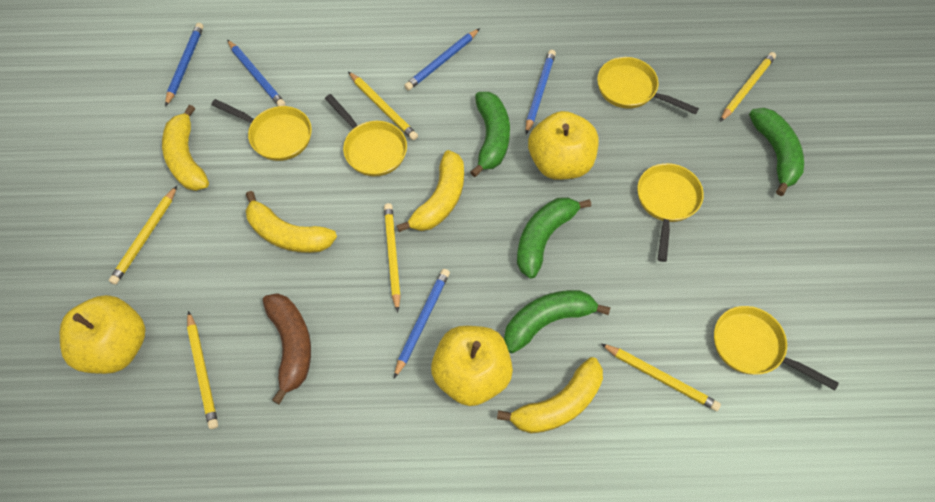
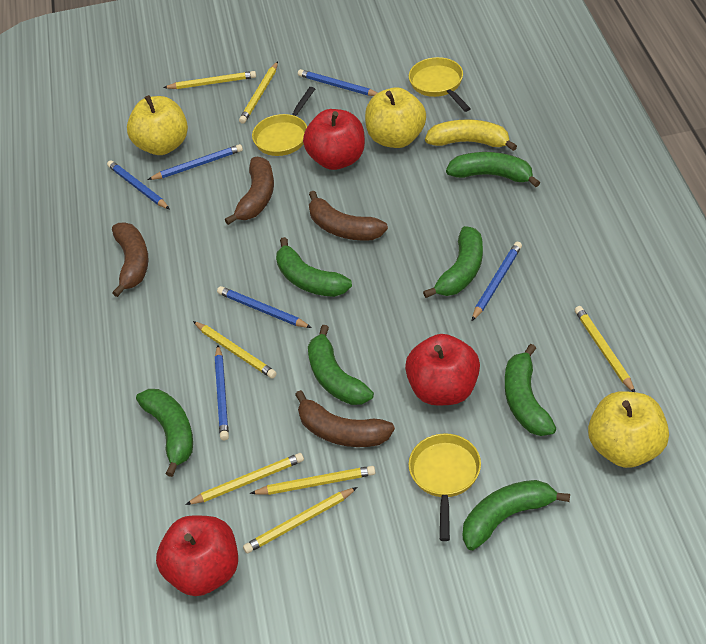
blue pencil: 5 -> 6
brown banana: 1 -> 4
green banana: 4 -> 7
red apple: 0 -> 3
yellow banana: 4 -> 1
yellow pan: 5 -> 3
yellow pencil: 6 -> 7

